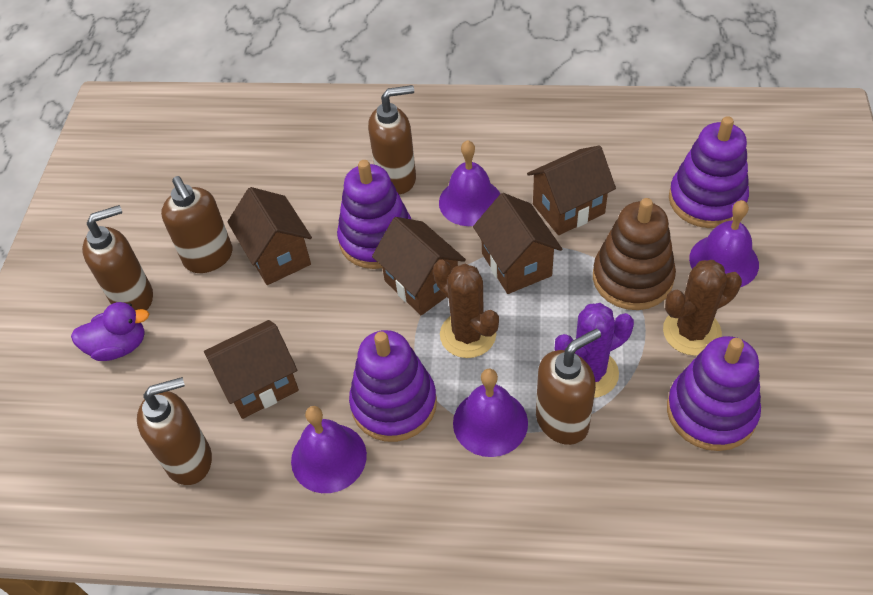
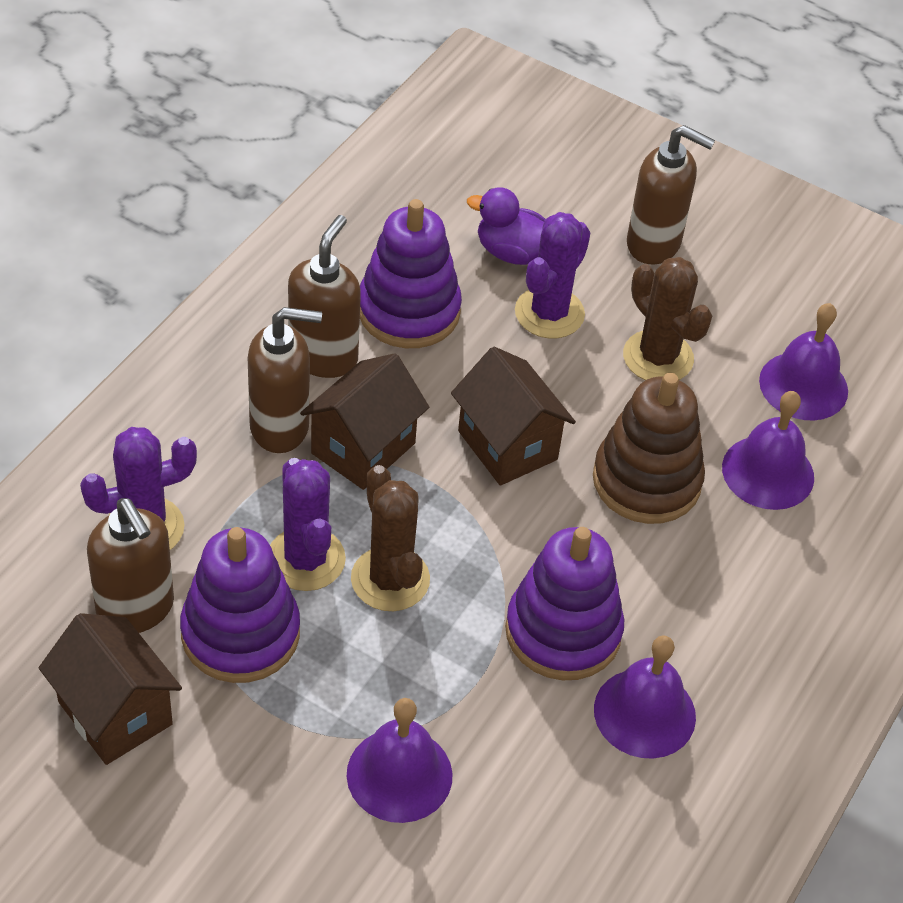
brown house: 5 -> 3
brown soap dispenser: 5 -> 4
purple cactus: 1 -> 3
purple stacking toy: 4 -> 3

